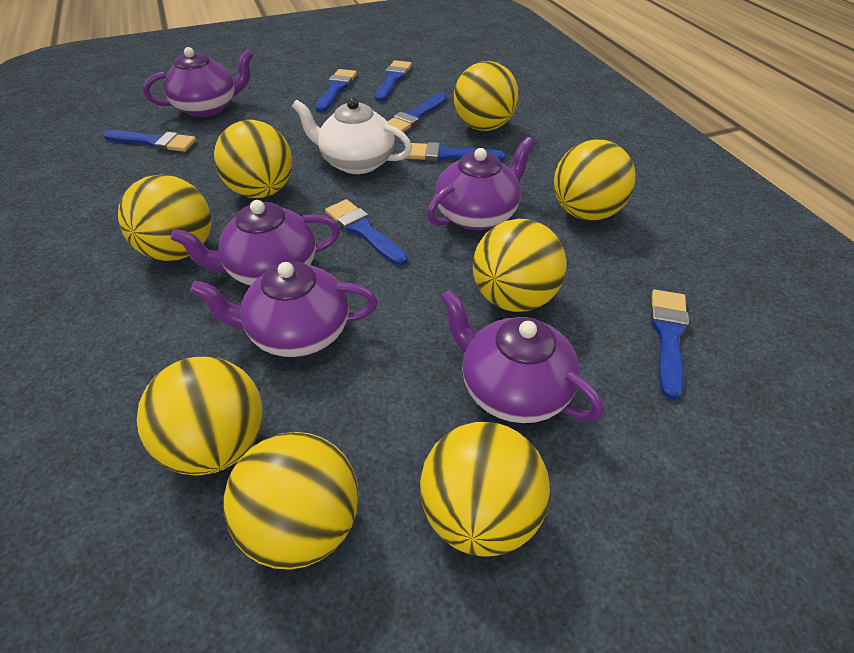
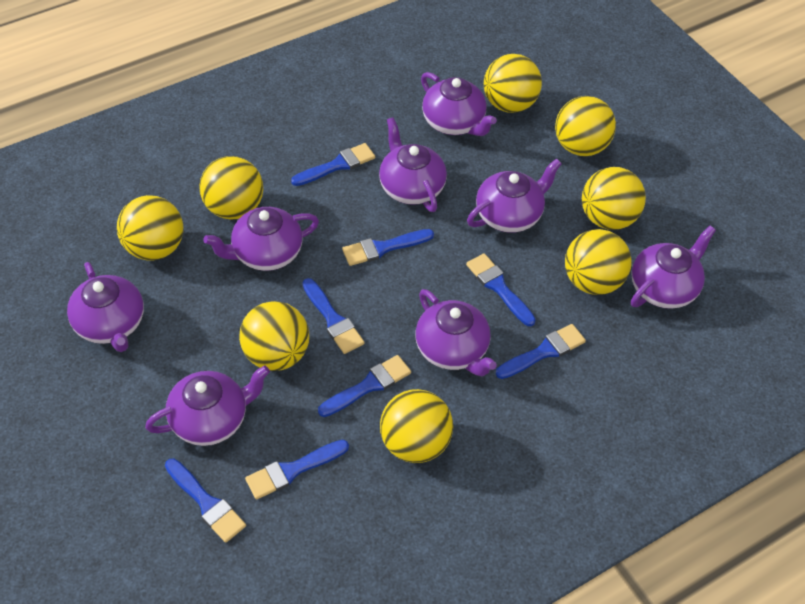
blue brush: 7 -> 8
purple teapot: 5 -> 8
white teapot: 1 -> 0

